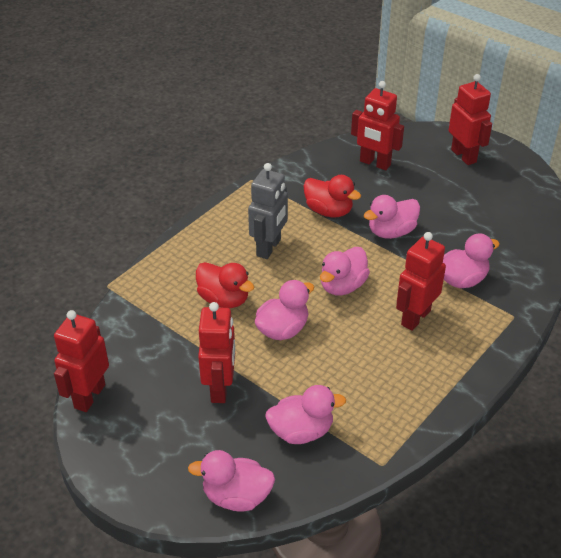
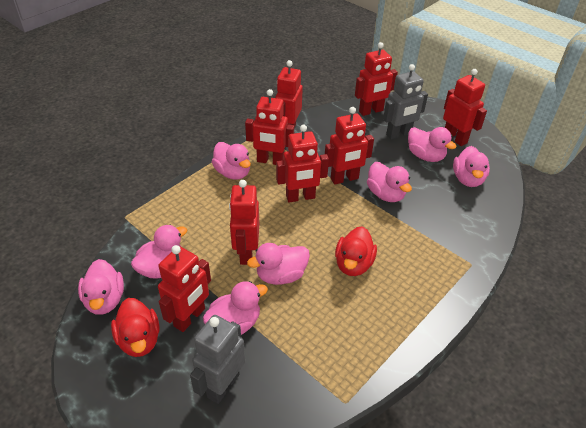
grey robot: 1 -> 2
pink duck: 6 -> 8
red robot: 5 -> 8

